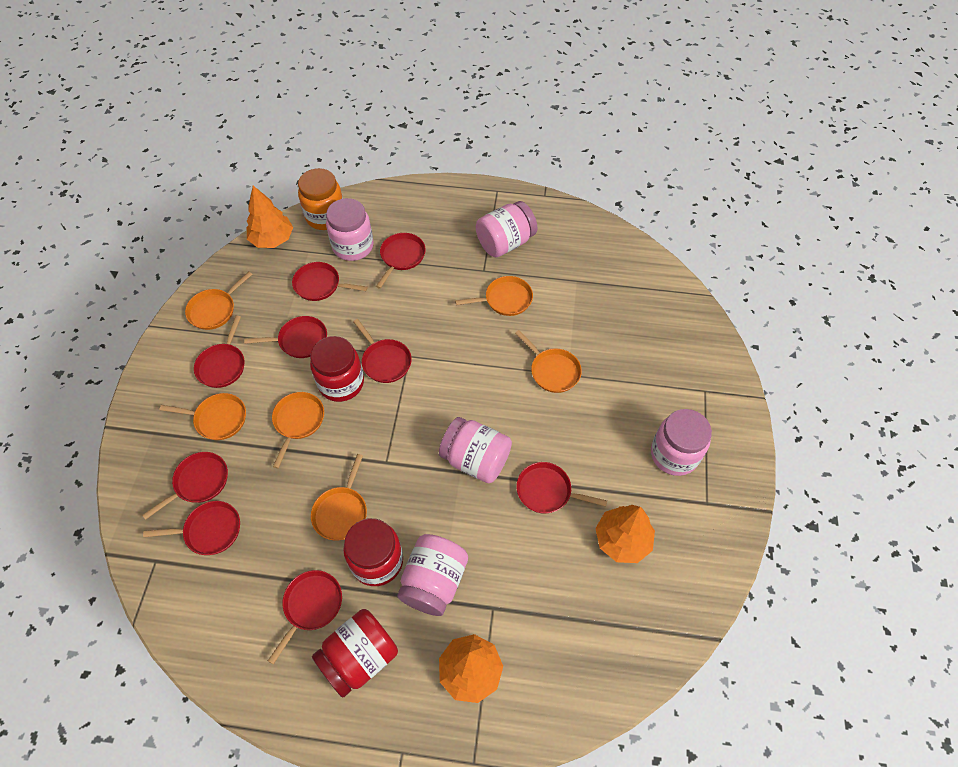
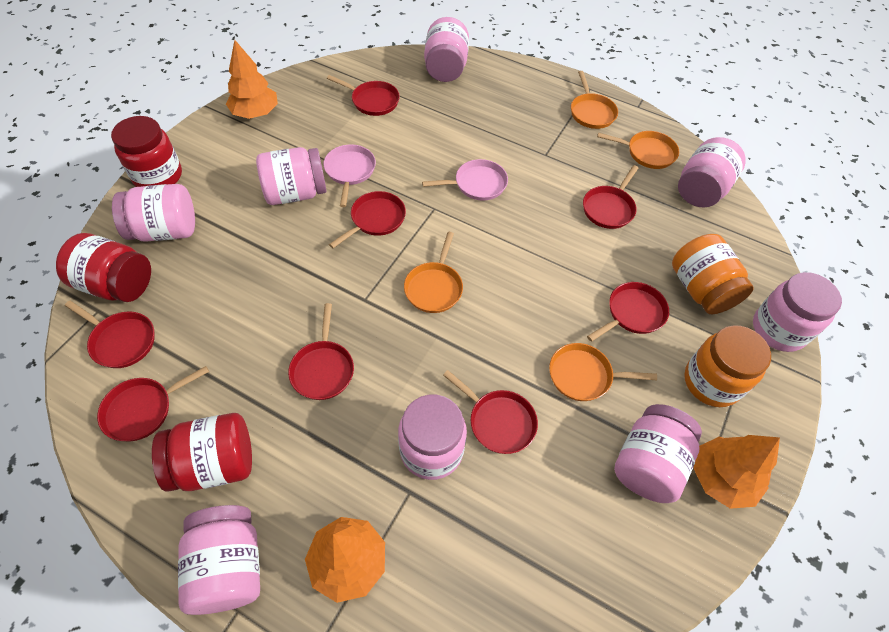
orange jar: 1 -> 2
orange pan: 6 -> 4
pink jar: 5 -> 8
pink pan: 0 -> 2
red pan: 9 -> 8

